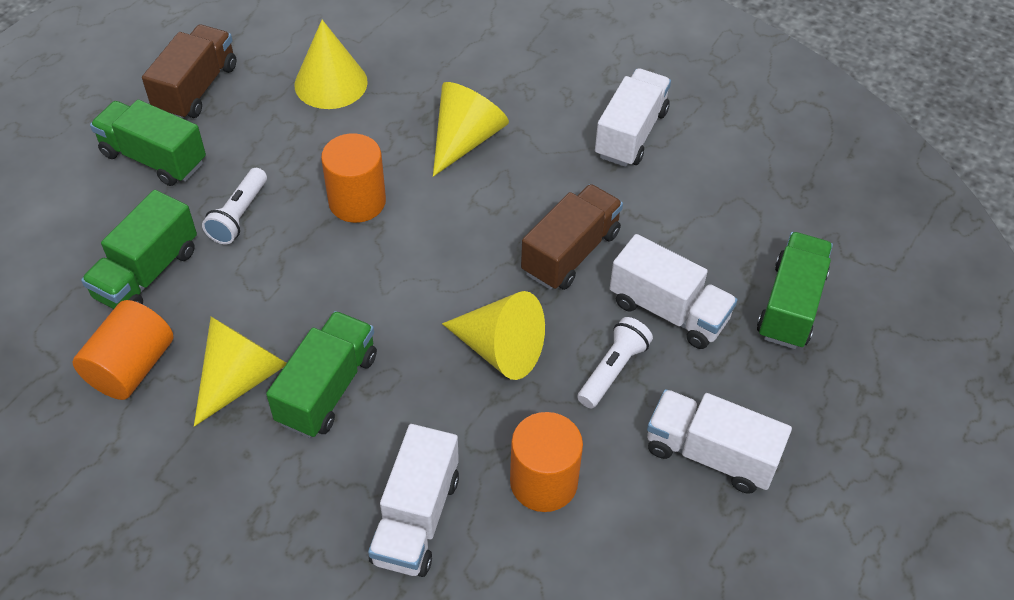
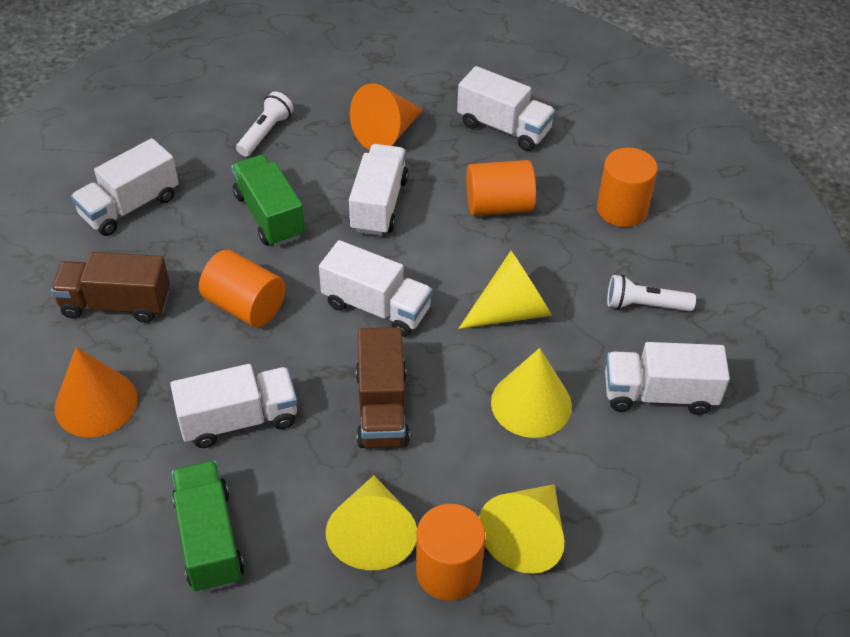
green truck: 4 -> 2
orange cone: 0 -> 2
orange cylinder: 3 -> 4
white truck: 4 -> 6

